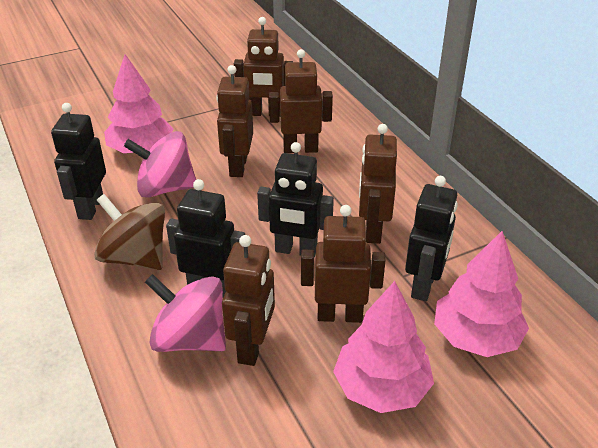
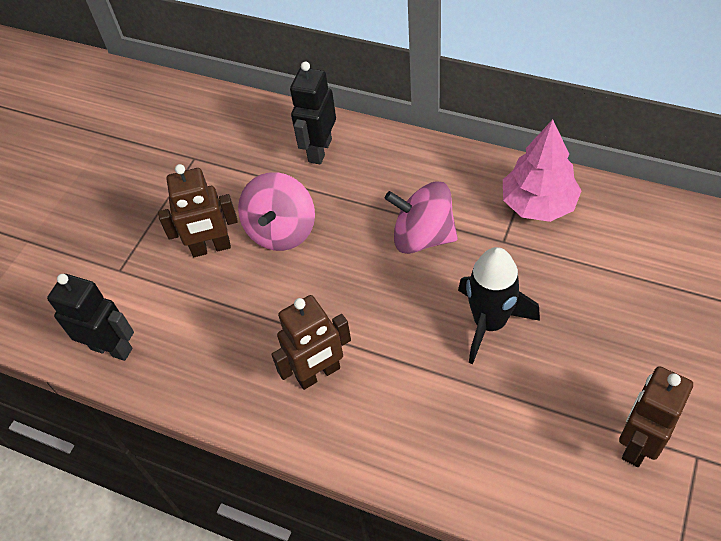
black robot: 4 -> 2
black rocket: 0 -> 1
brown robot: 6 -> 3
brown spinning top: 1 -> 0
pink tree: 3 -> 1

